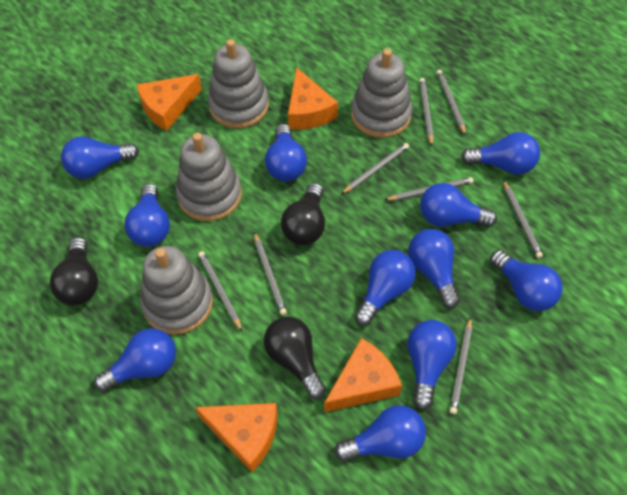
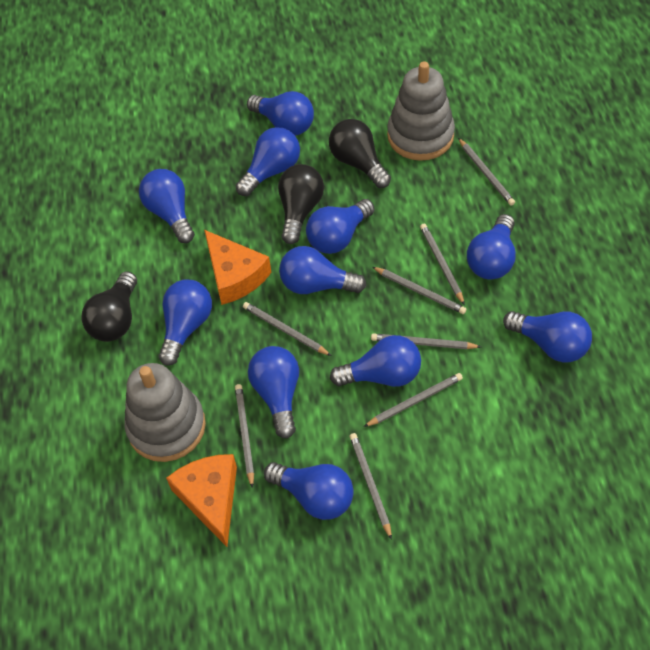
grey stacking toy: 4 -> 2
orange cheese: 4 -> 2

